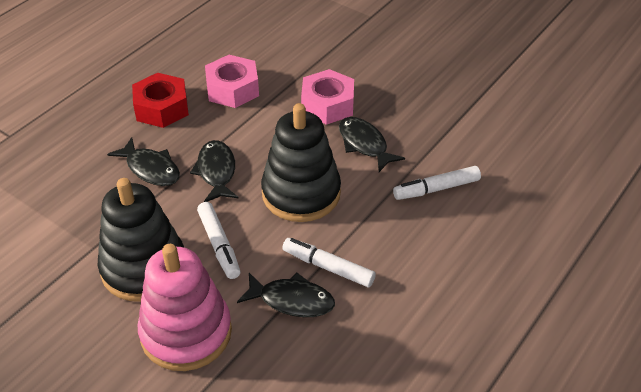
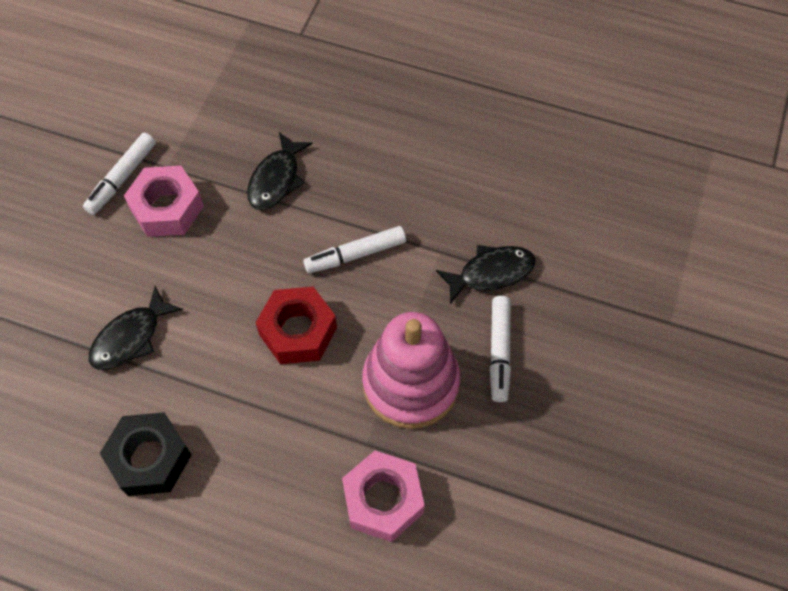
black fish: 4 -> 3
black nut: 0 -> 1
black stacking toy: 2 -> 0

